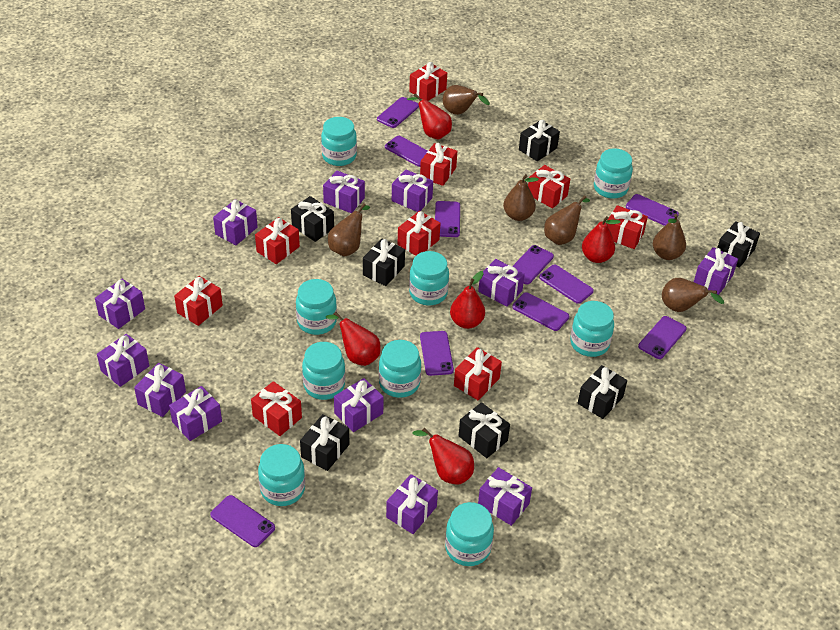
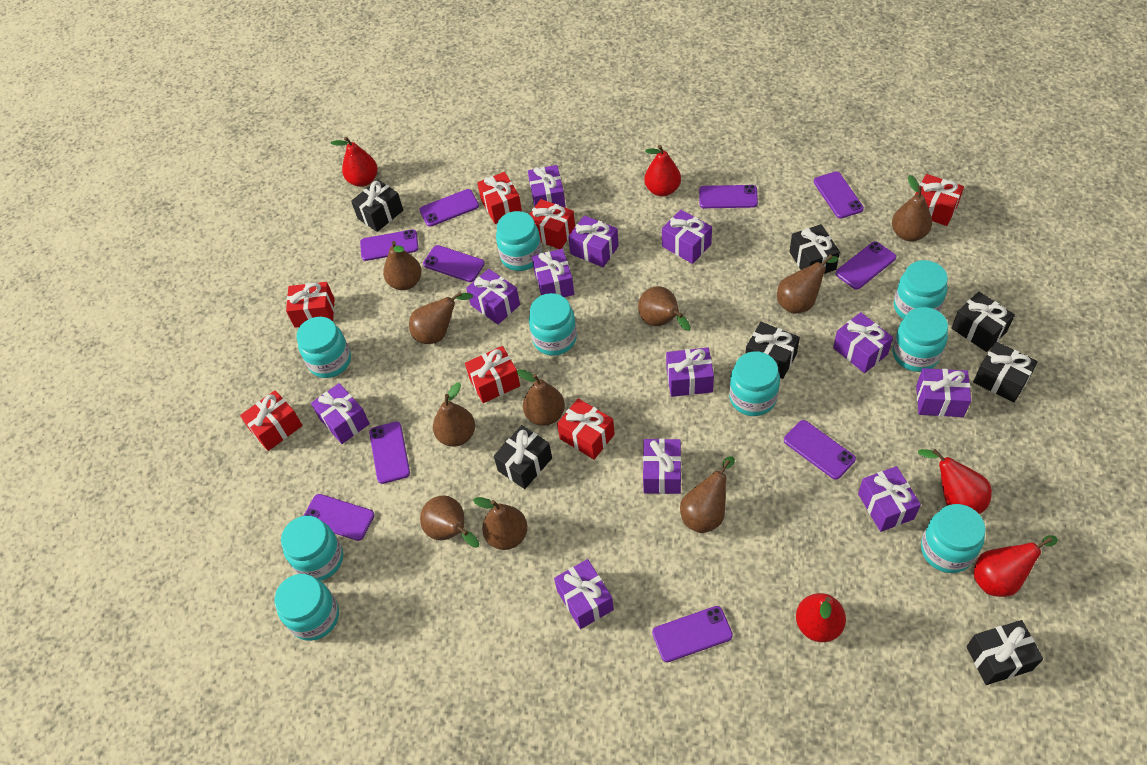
brown pear: 6 -> 10
red gift: 9 -> 7

